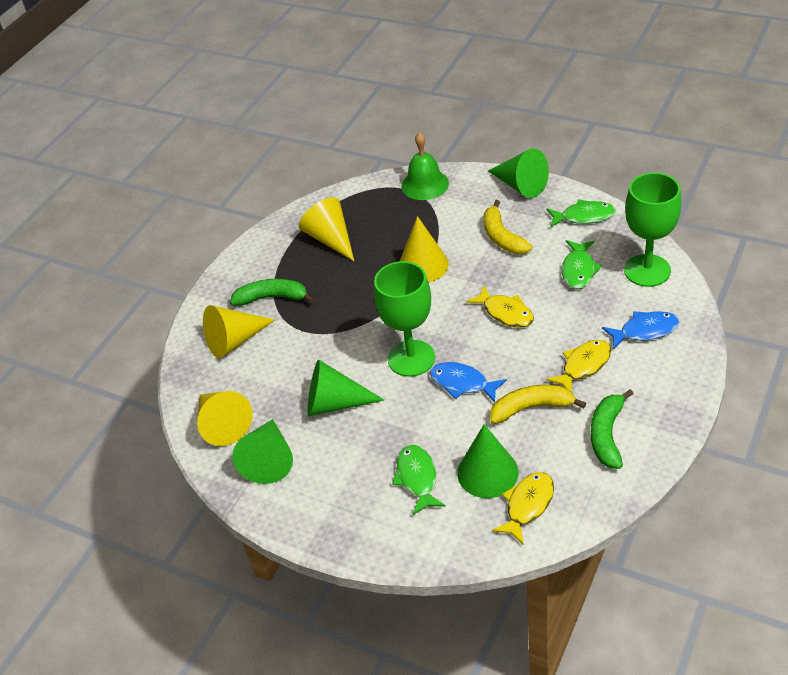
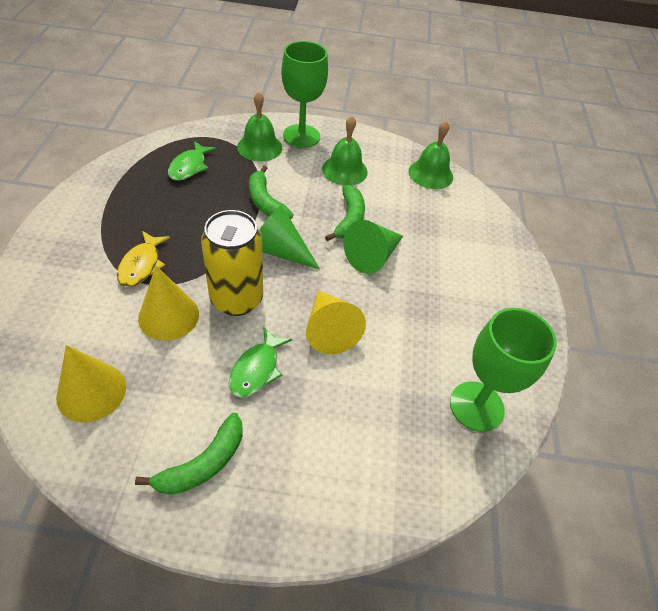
blue fish: 2 -> 0
green banana: 2 -> 3
green bell: 1 -> 3
green cone: 4 -> 2
green fish: 3 -> 2
yellow banana: 2 -> 0
yellow can: 0 -> 1
yellow cone: 4 -> 3
yellow fish: 3 -> 1

